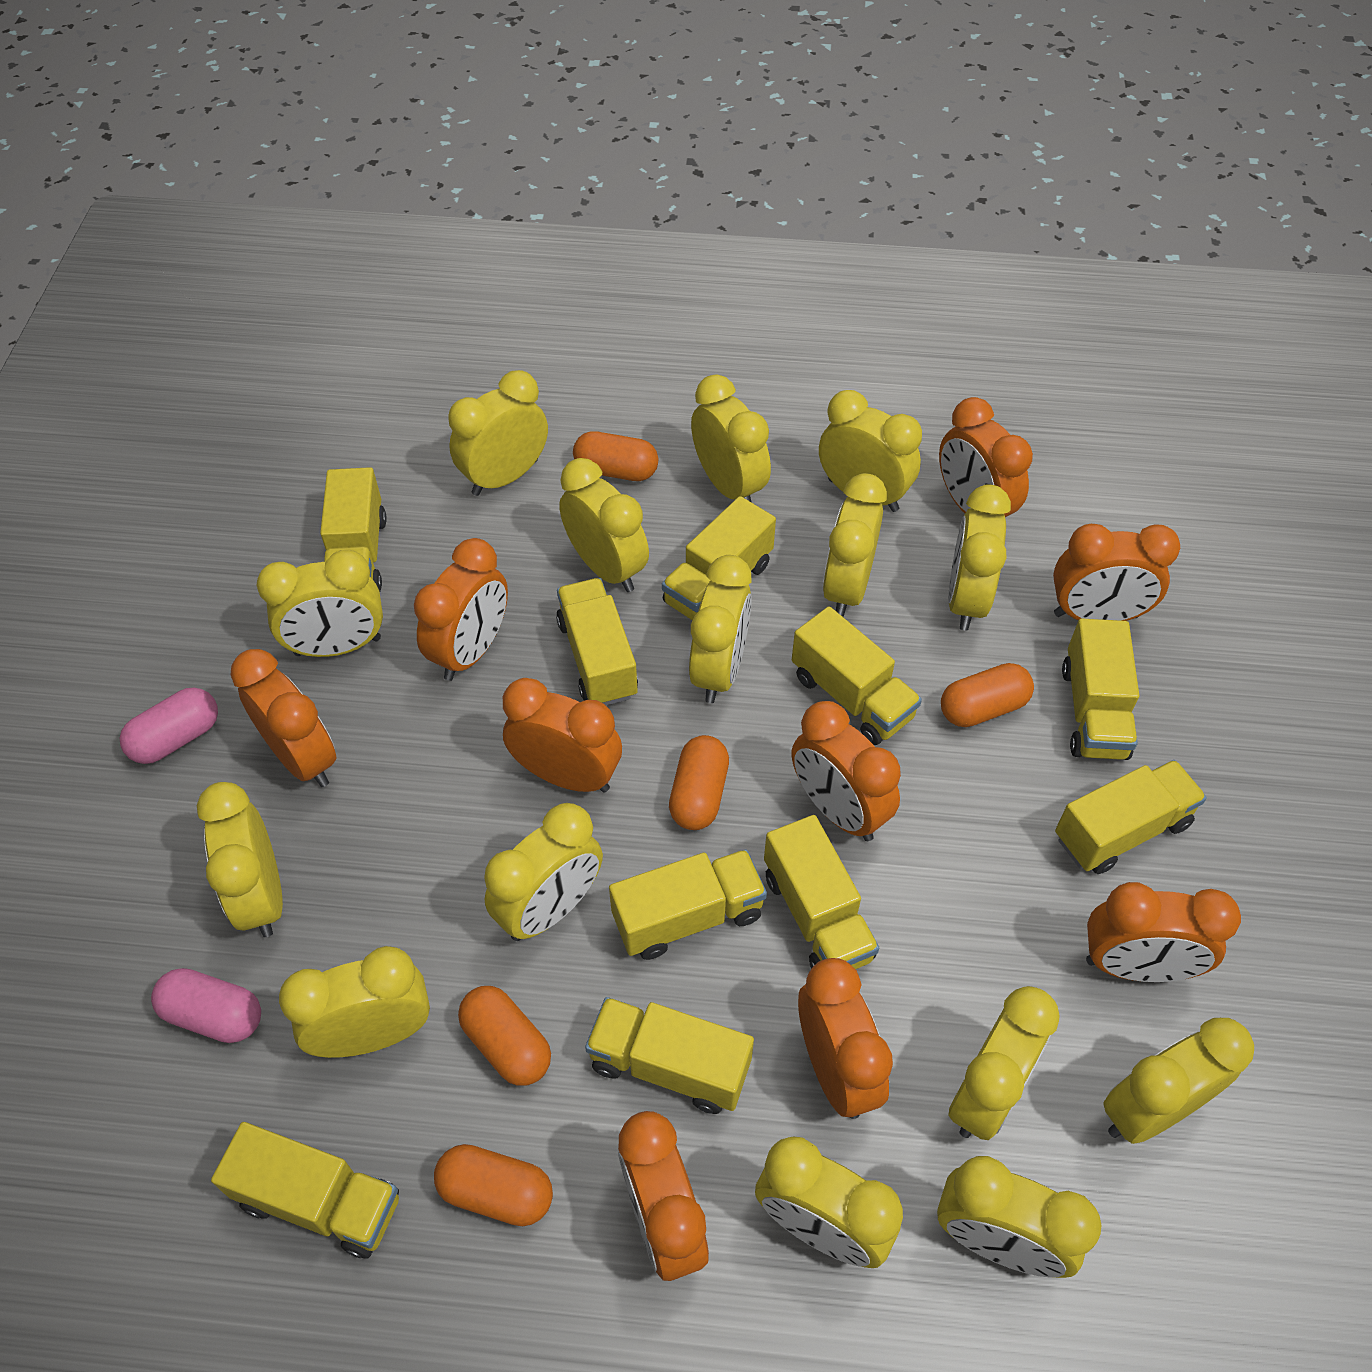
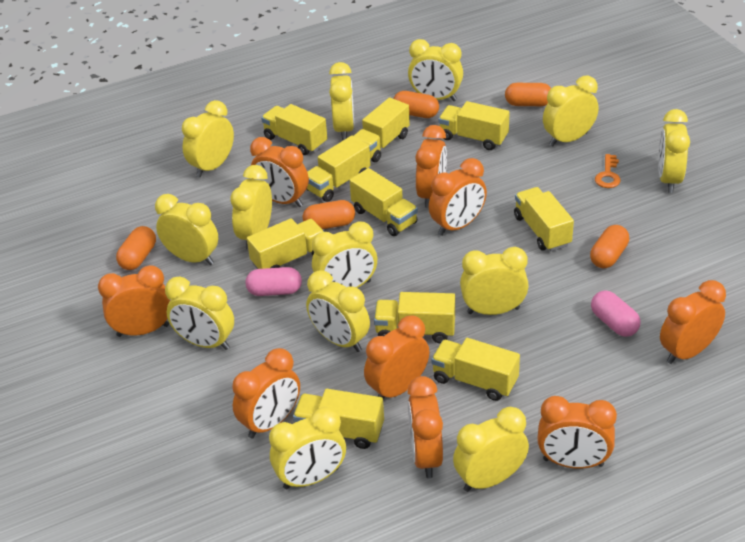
orange key: 0 -> 1
yellow clock: 15 -> 13

